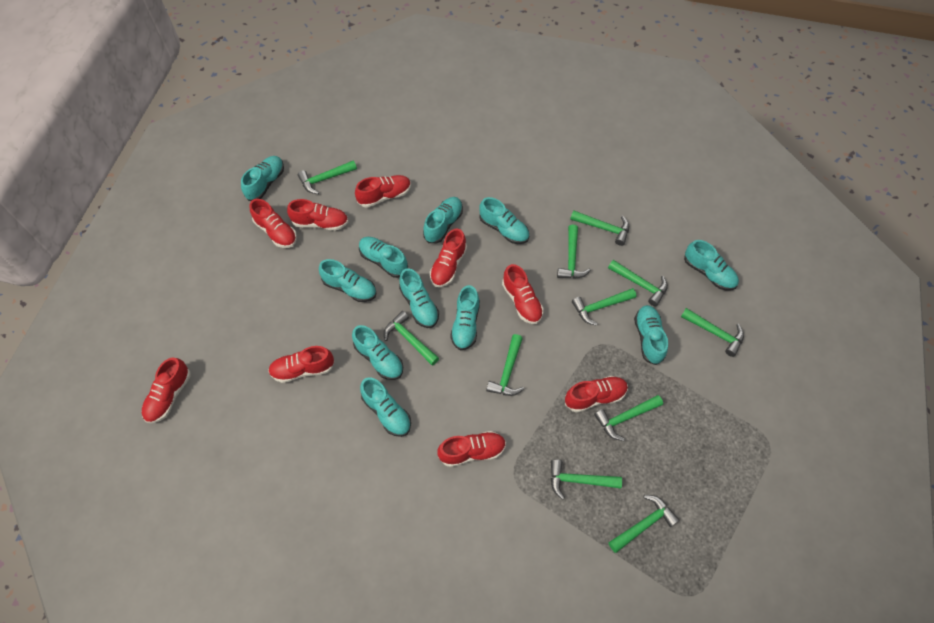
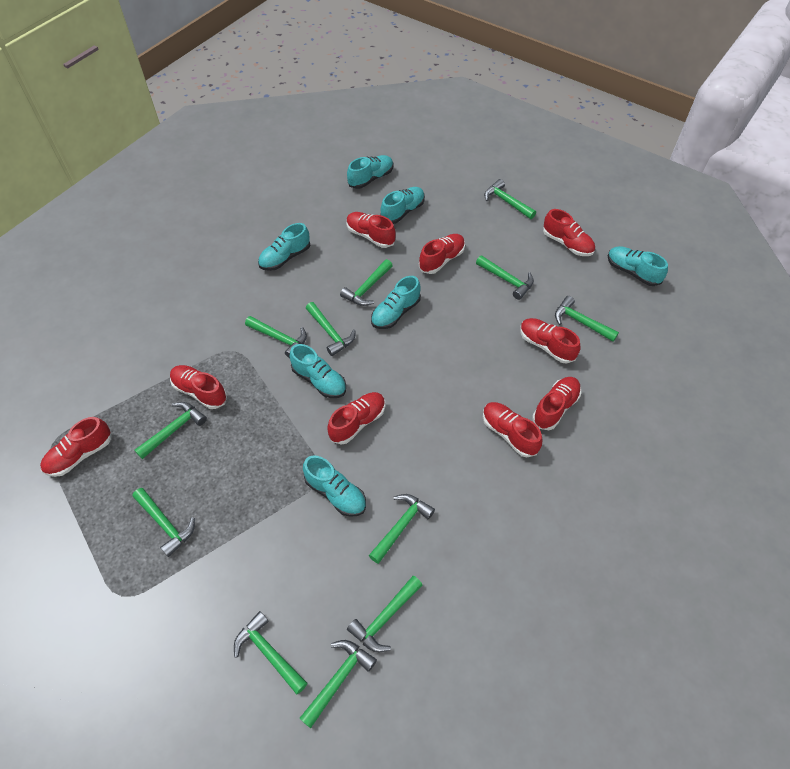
green hammer: 11 -> 12
turquoise shoe: 11 -> 7

